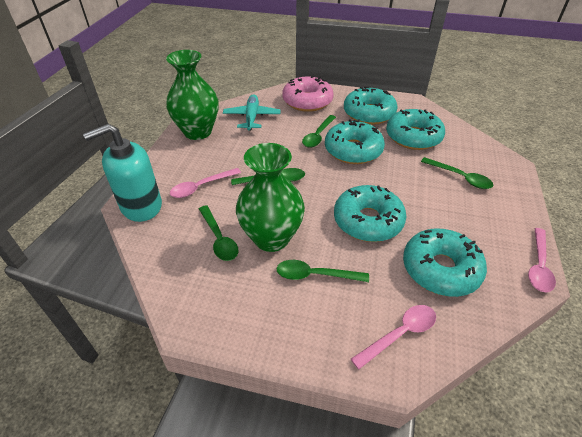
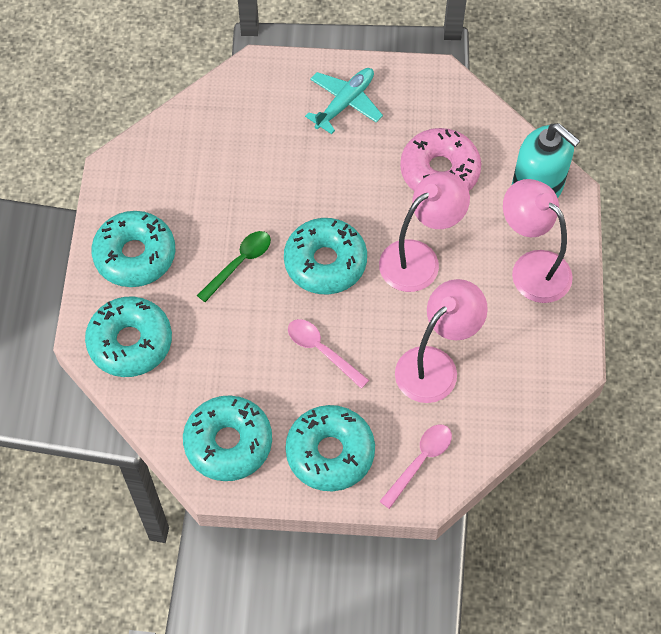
green spoon: 5 -> 1
green vase: 2 -> 0
pink lamp: 0 -> 3
pink spoon: 3 -> 2

